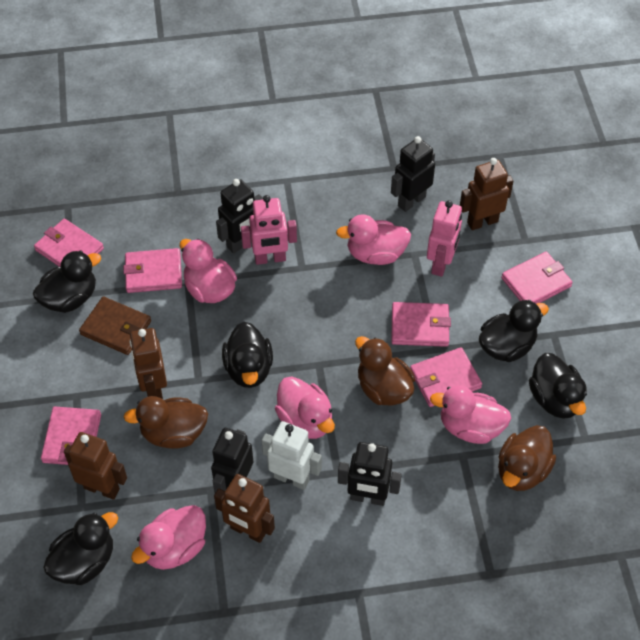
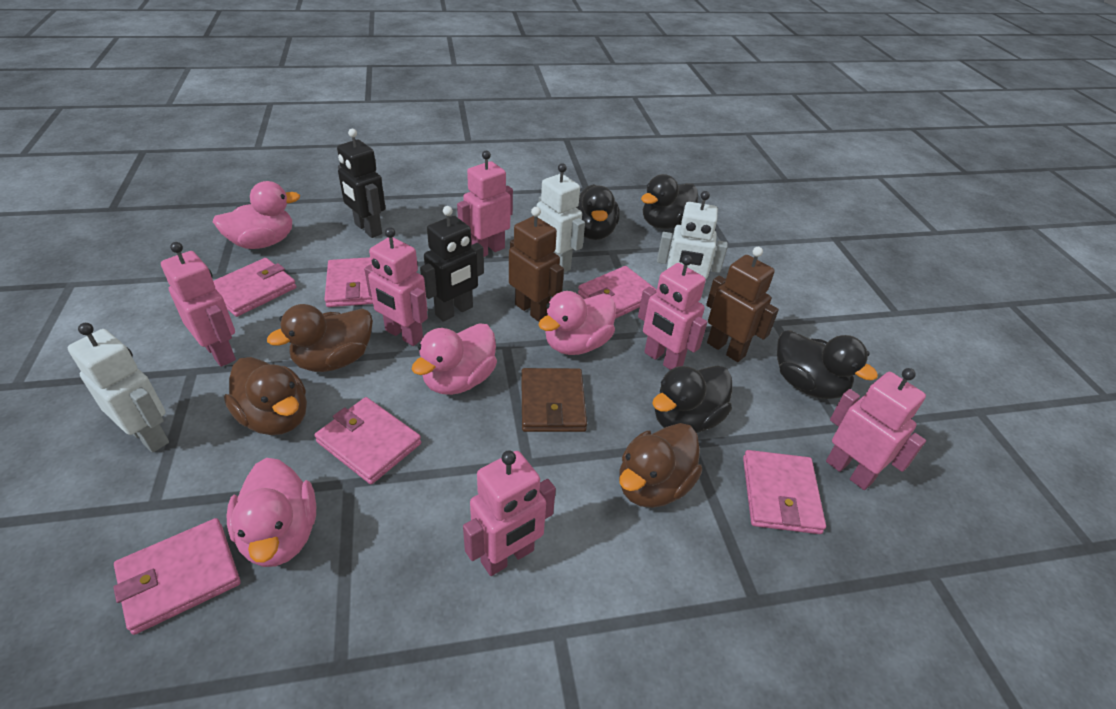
black duck: 5 -> 4
black robot: 4 -> 2
brown robot: 4 -> 2
pink duck: 5 -> 4
pink robot: 2 -> 6
white robot: 1 -> 3

